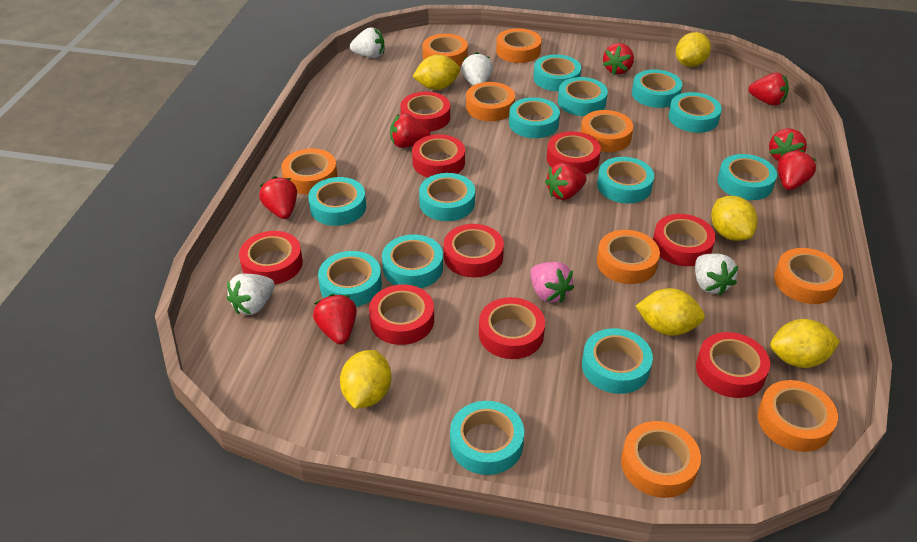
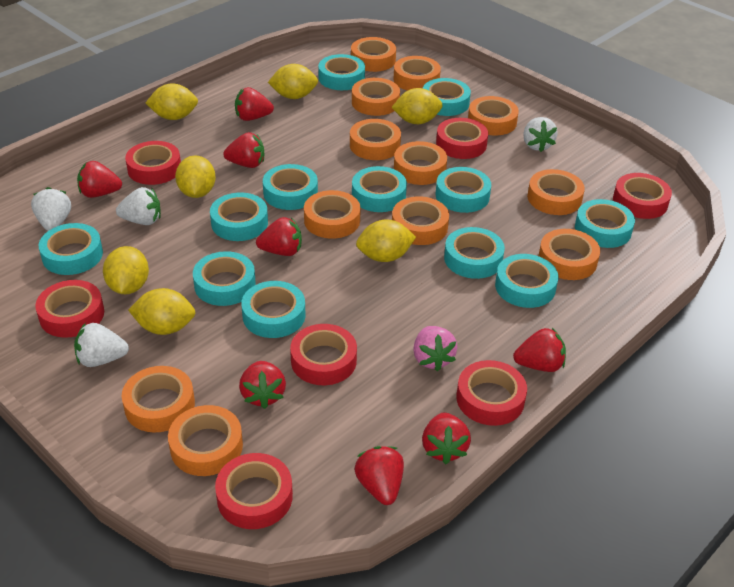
orange tape: 9 -> 12
red tape: 9 -> 7
turquoise tape: 13 -> 12
yellow lemon: 6 -> 7

